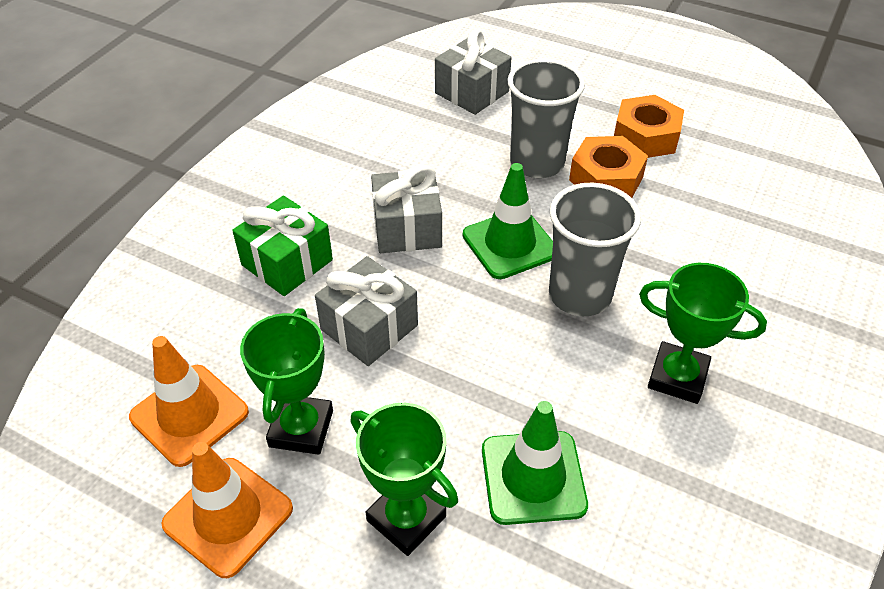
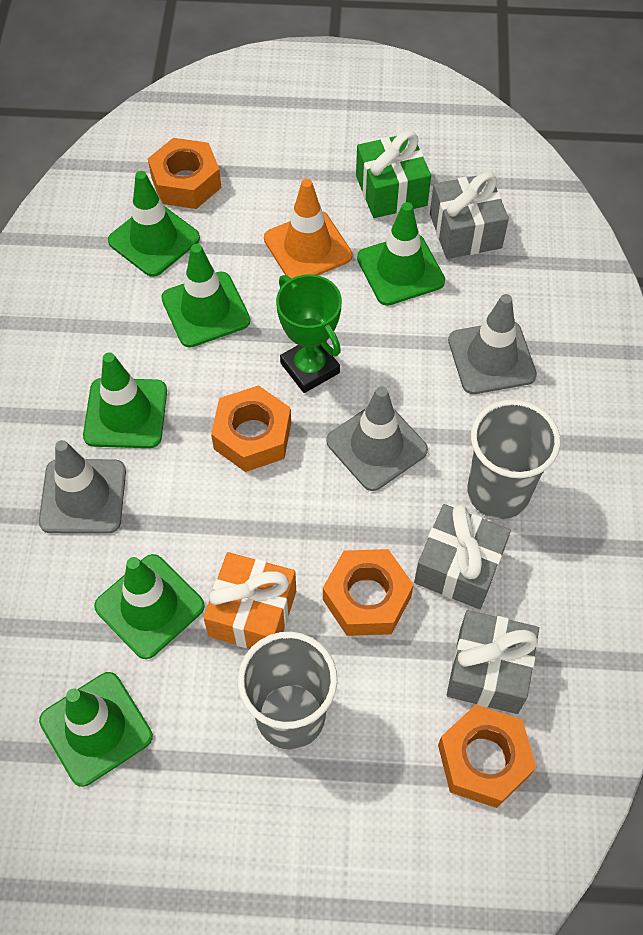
green traffic cone: 2 -> 6
green trophy: 3 -> 1
grey traffic cone: 0 -> 3
orange gift: 0 -> 1
orange nut: 2 -> 4
orange traffic cone: 2 -> 1

